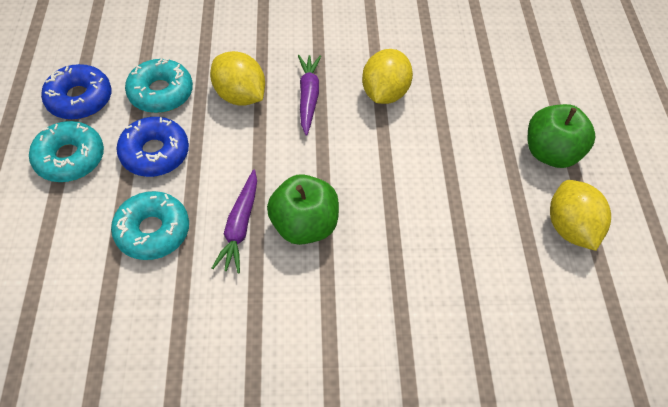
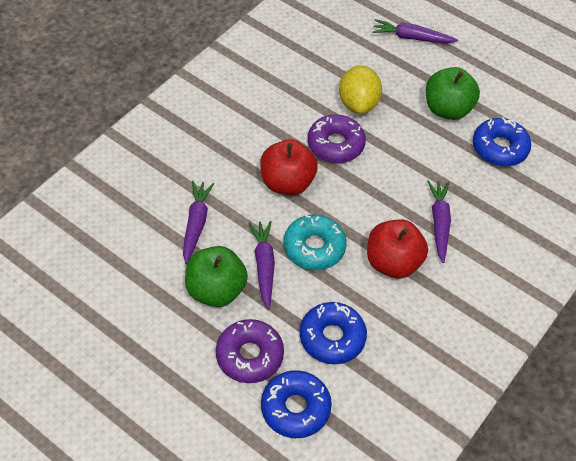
blue donut: 2 -> 3
purple carrot: 2 -> 4
purple donut: 0 -> 2
red apple: 0 -> 2
turquoise donut: 3 -> 1
yellow lemon: 3 -> 1

